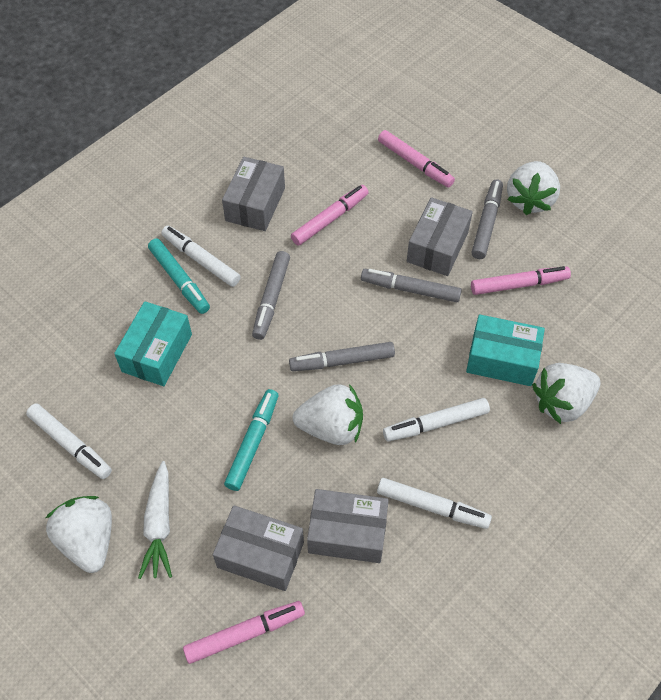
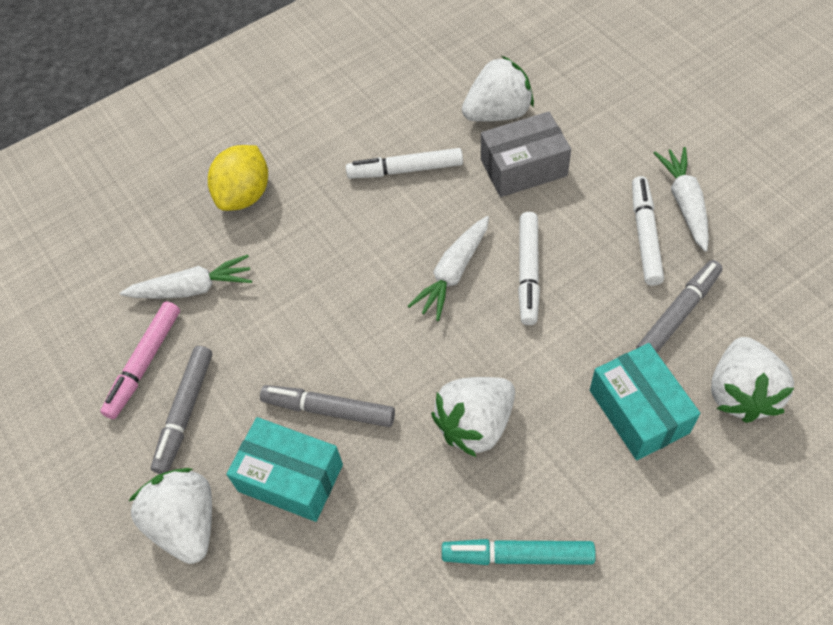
grey box: 4 -> 1
grey marker: 4 -> 3
pink marker: 4 -> 1
turquoise marker: 2 -> 1
white carrot: 1 -> 3
white marker: 4 -> 3
yellow lemon: 0 -> 1

